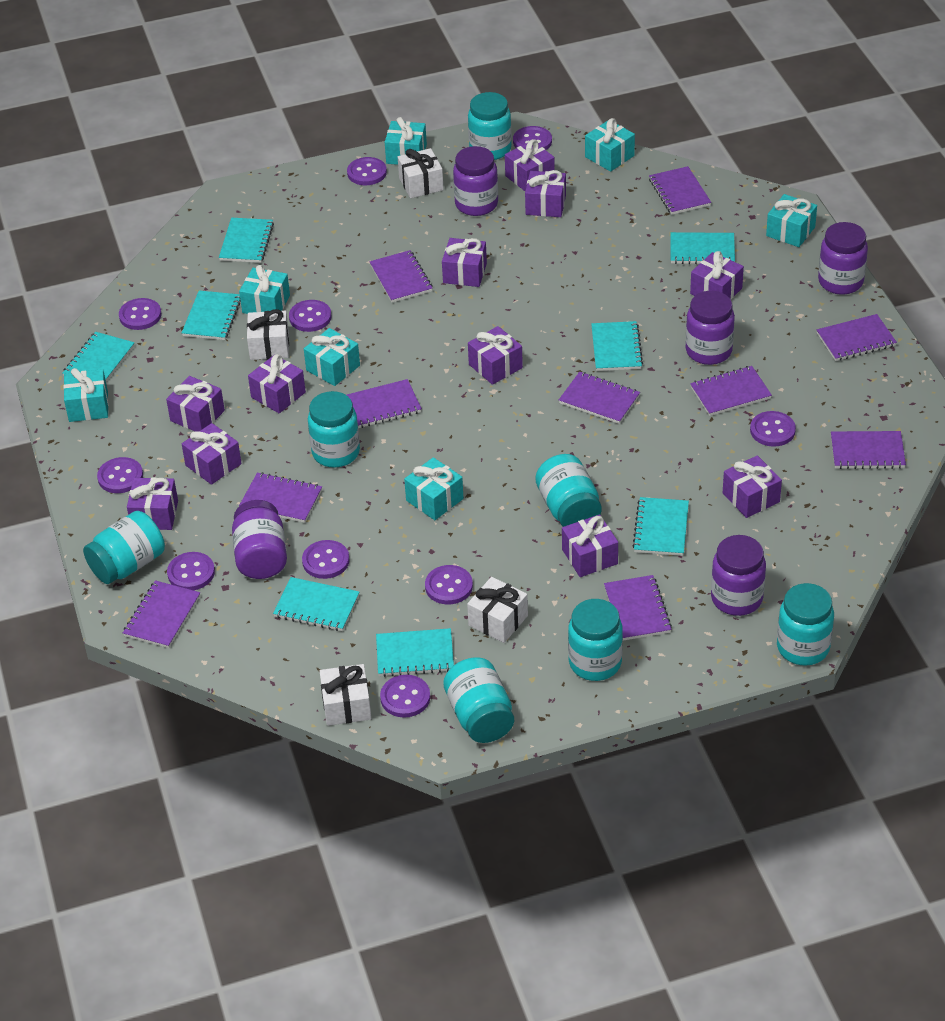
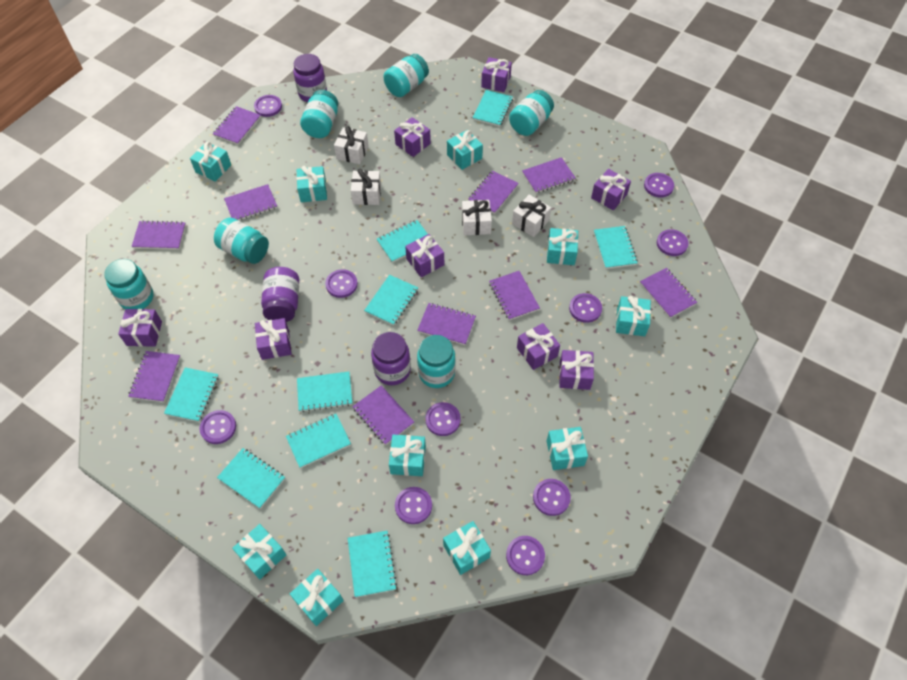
purple gift: 11 -> 8
purple jar: 5 -> 3
turquoise gift: 7 -> 10
turquoise jar: 7 -> 6
turquoise notebook: 8 -> 9

